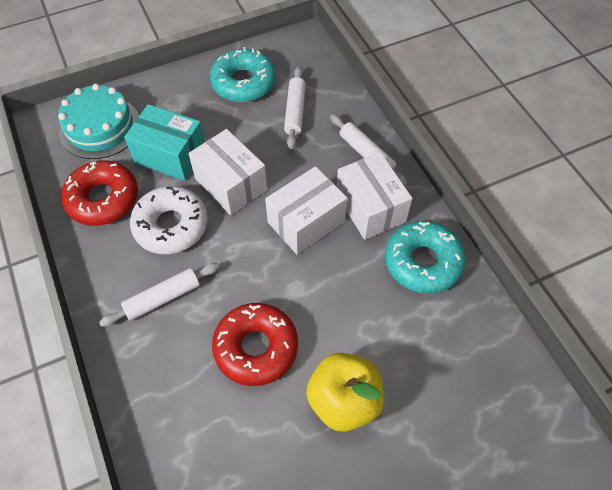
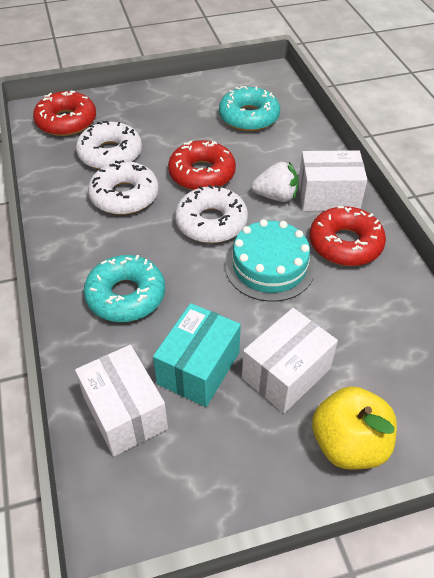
red donut: 2 -> 3
white donut: 1 -> 3
white rolling pin: 3 -> 0
white strawberry: 0 -> 1

